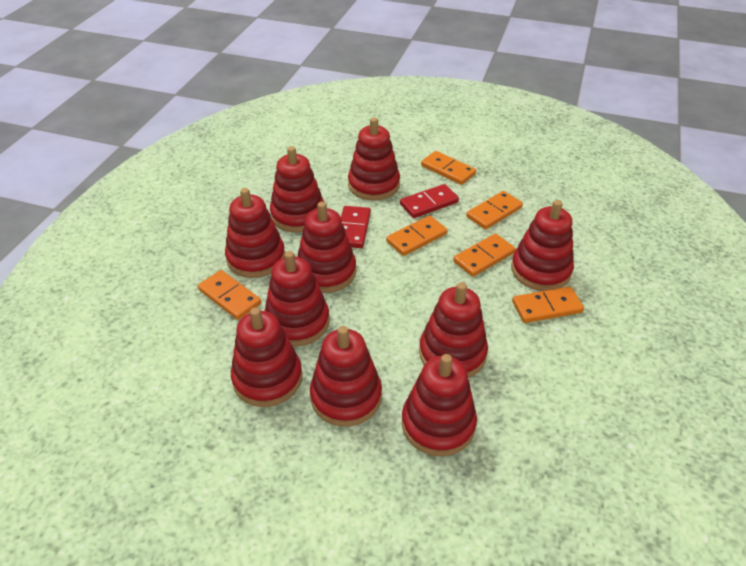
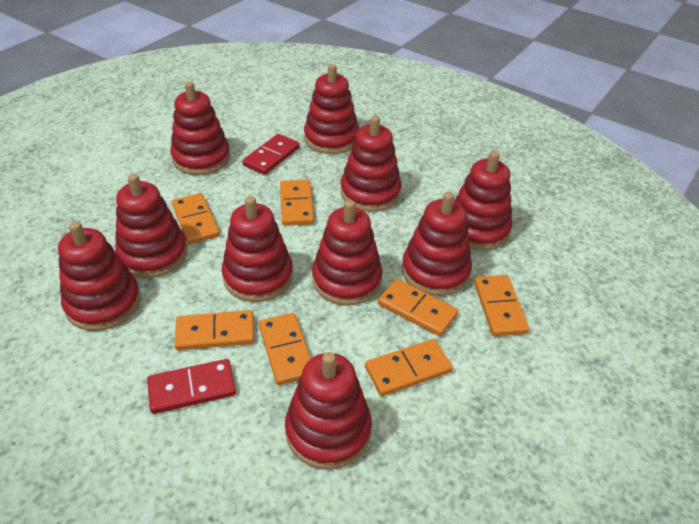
orange domino: 6 -> 7

